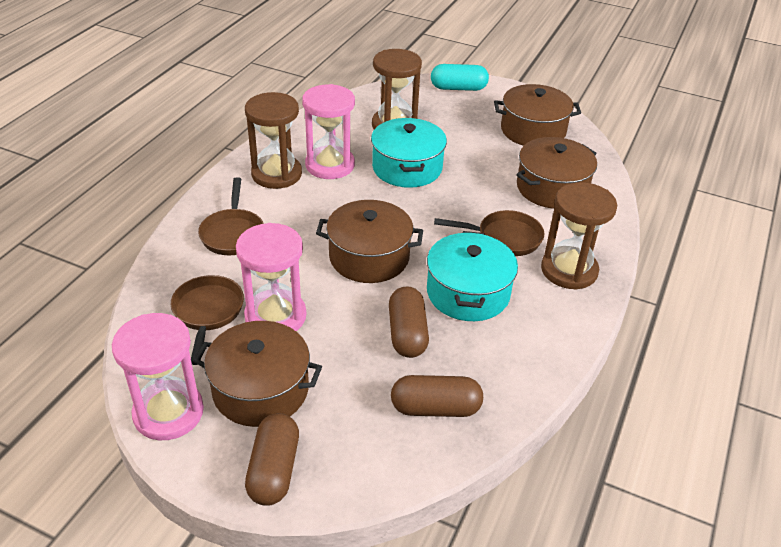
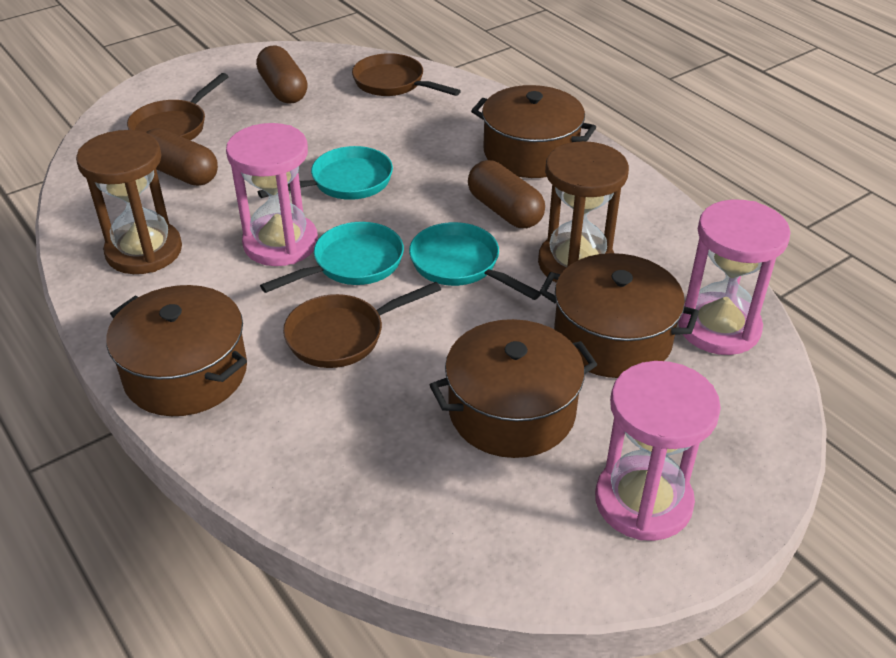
brown hourglass: 3 -> 2
turquoise capsule: 1 -> 0
turquoise pan: 0 -> 3
turquoise pot: 2 -> 0

